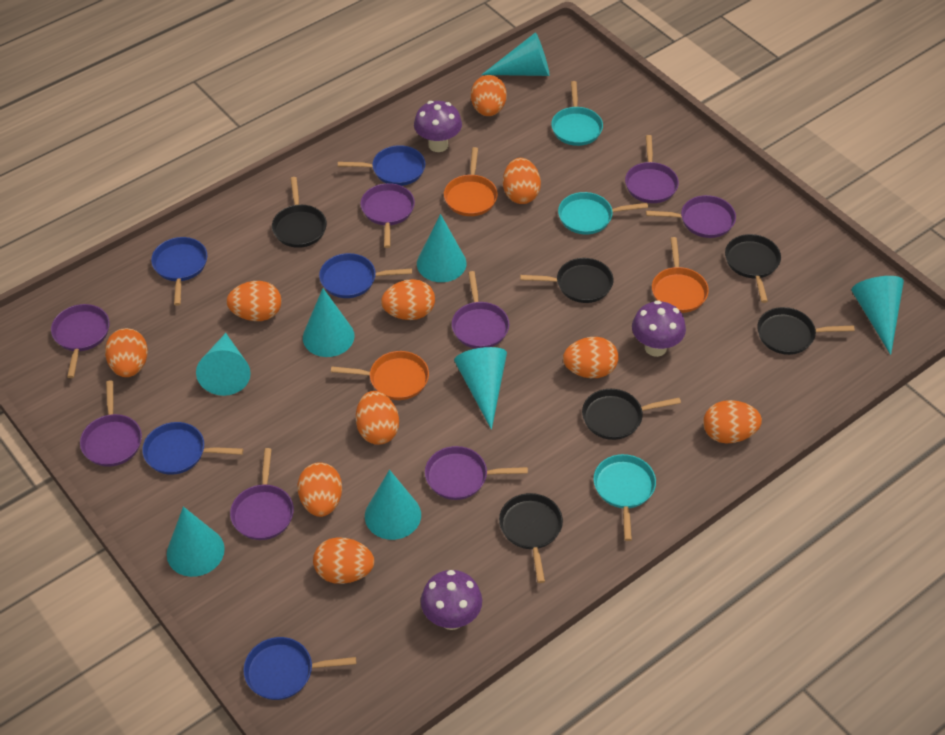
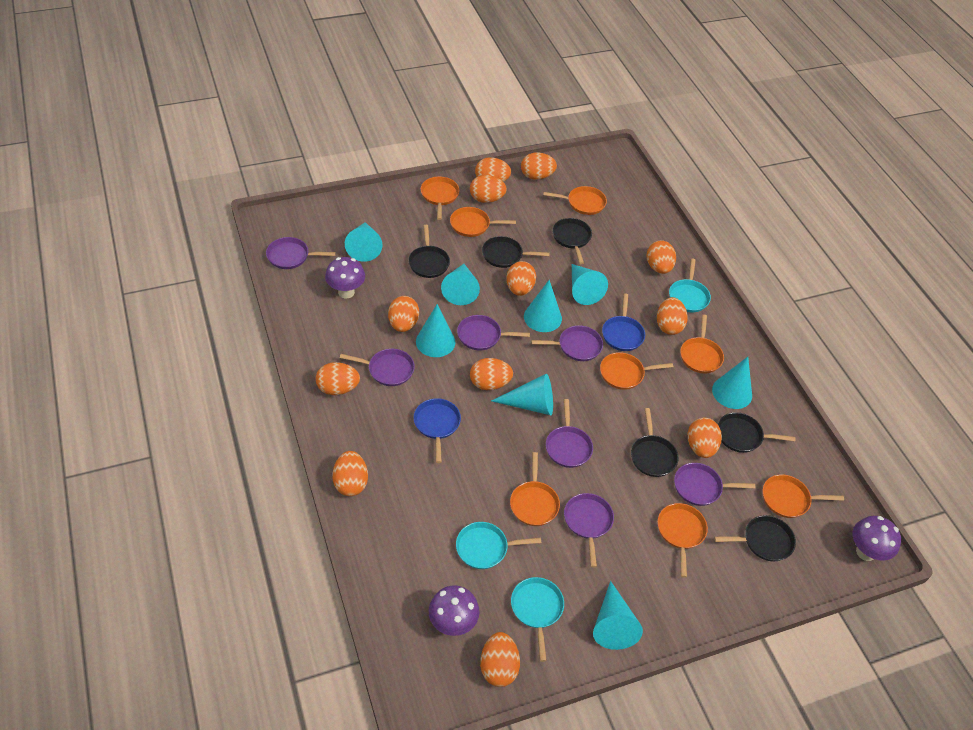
blue pan: 5 -> 2
orange egg: 10 -> 12
orange pan: 3 -> 8
purple pan: 8 -> 7

